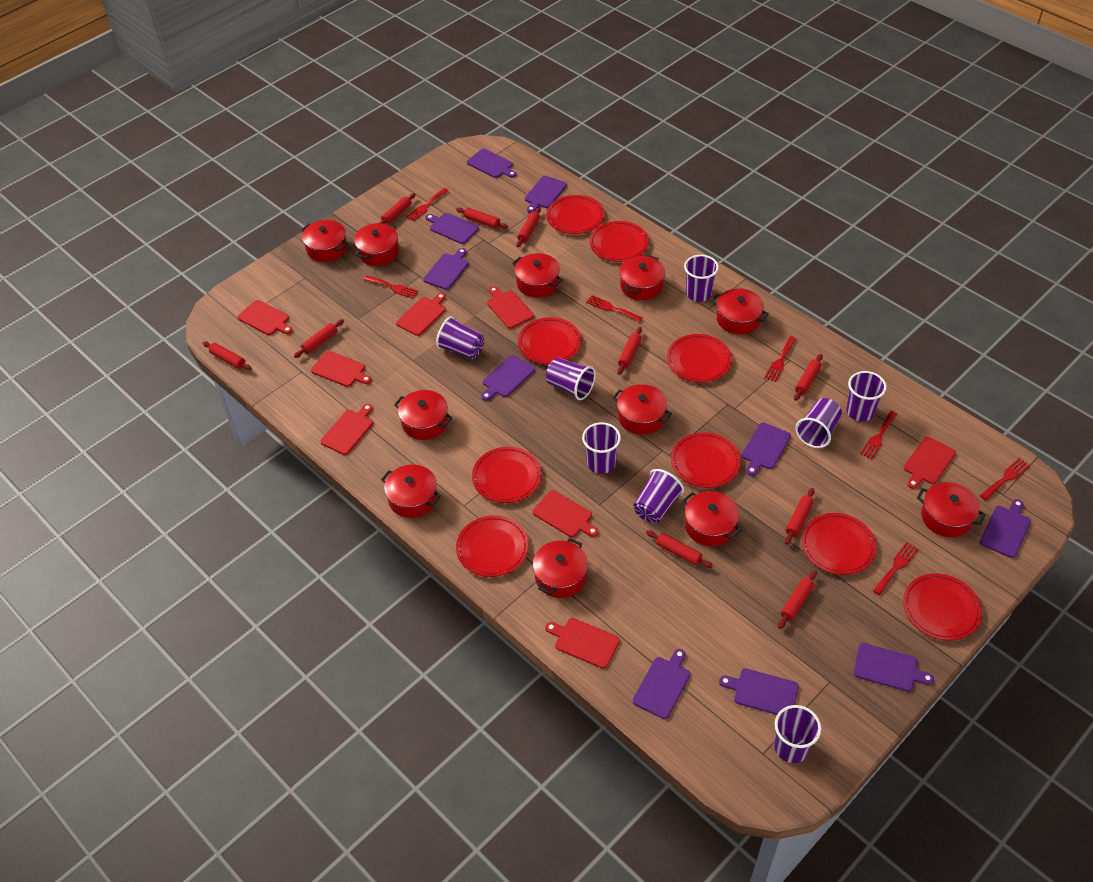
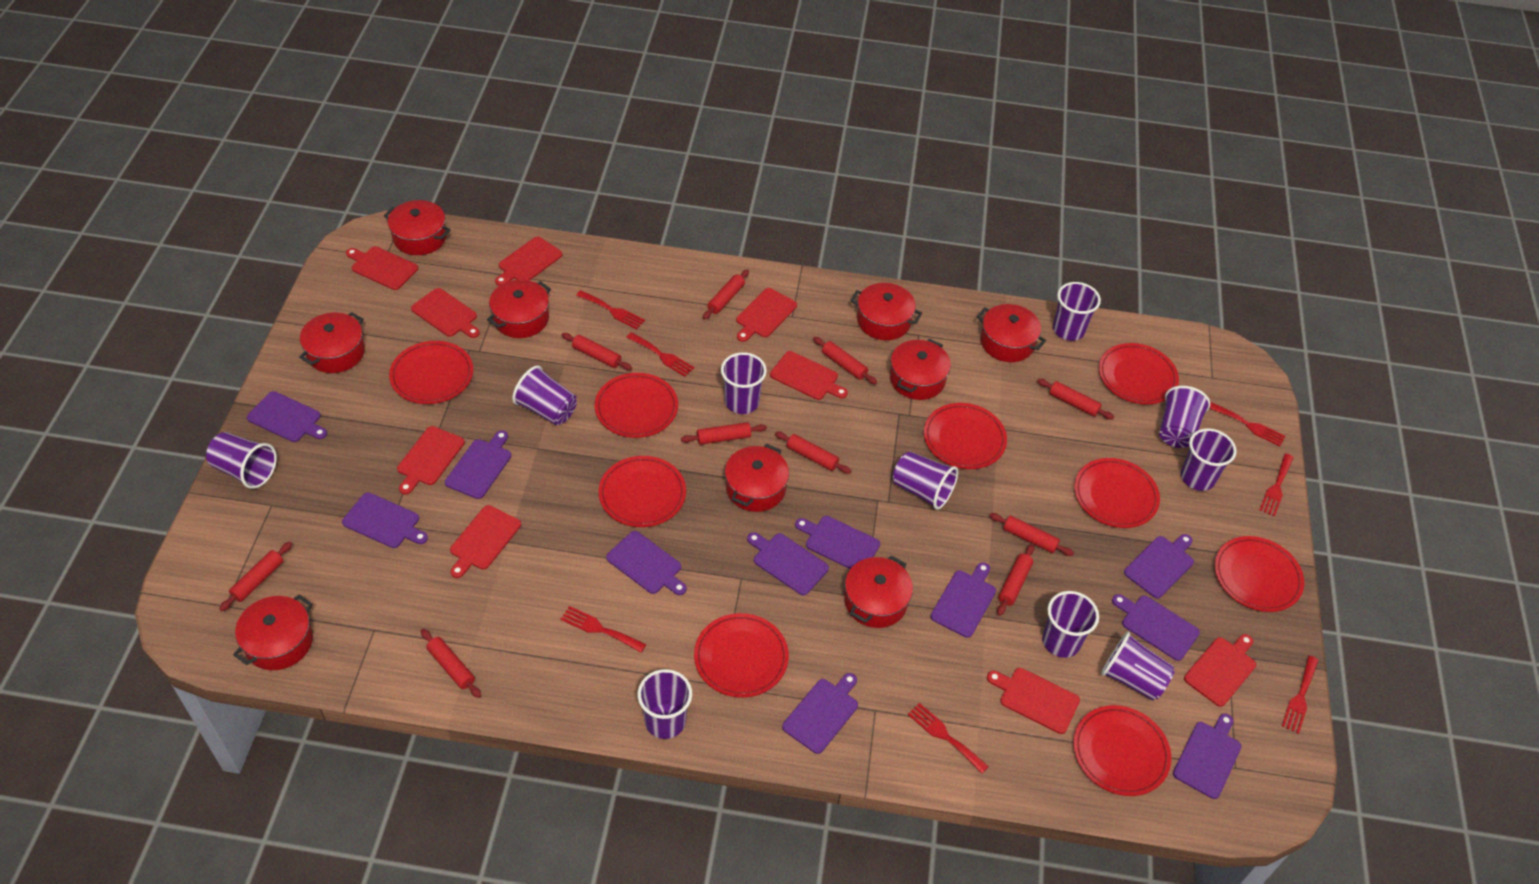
purple cup: 8 -> 10
purple cutting board: 10 -> 11
red cutting board: 8 -> 9
red pot: 11 -> 9

